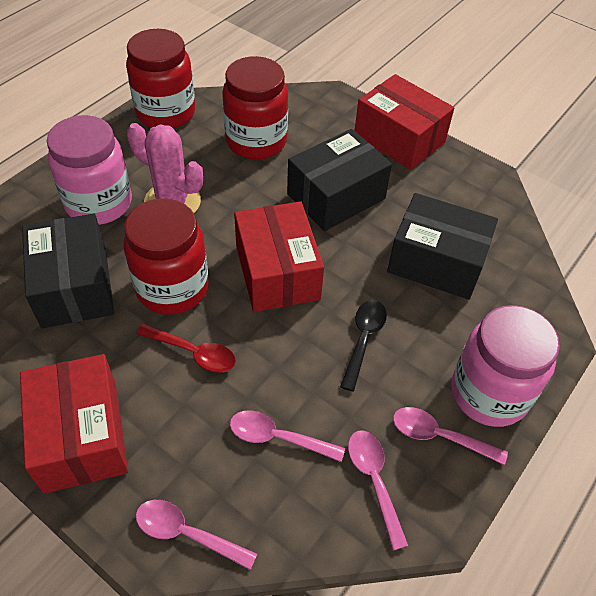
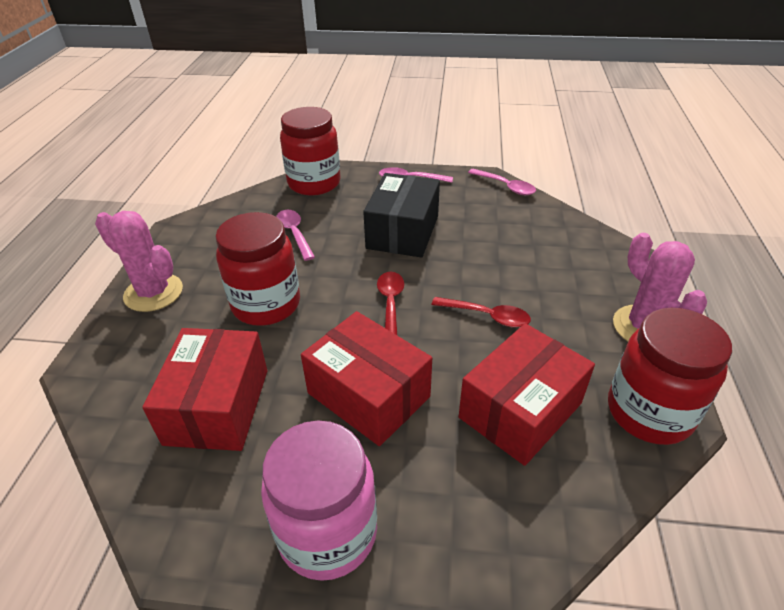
black box: 3 -> 1
black spoon: 1 -> 0
pink cactus: 1 -> 2
pink jar: 2 -> 1
pink spoon: 4 -> 3
red spoon: 1 -> 2

